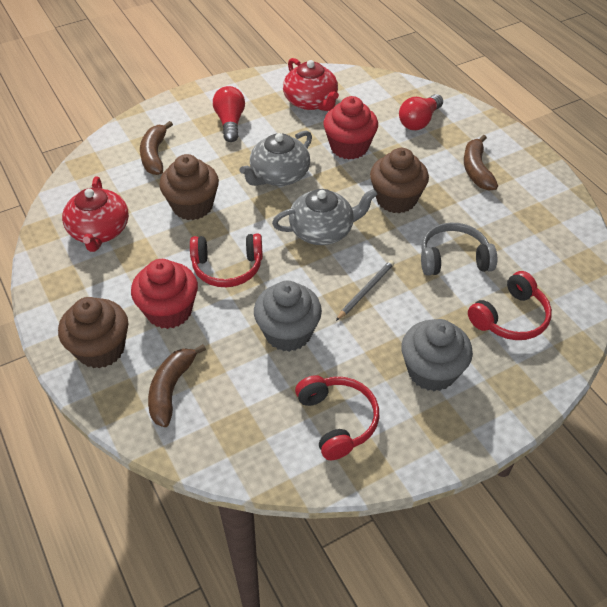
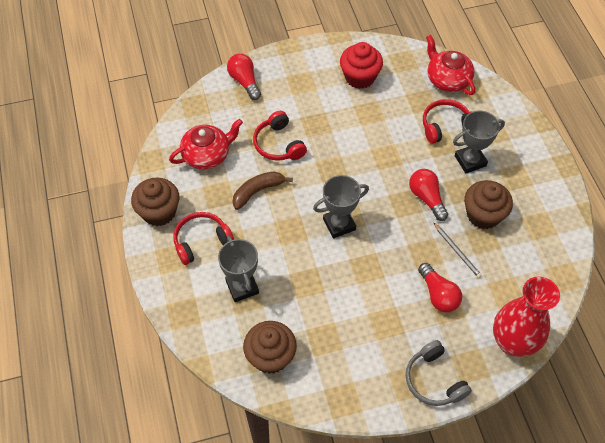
brown banana: 3 -> 1
grey cupcake: 2 -> 0
grey teapot: 2 -> 0
grey trophy: 0 -> 3
red cupcake: 2 -> 1
red light bulb: 2 -> 3
red vase: 0 -> 1

